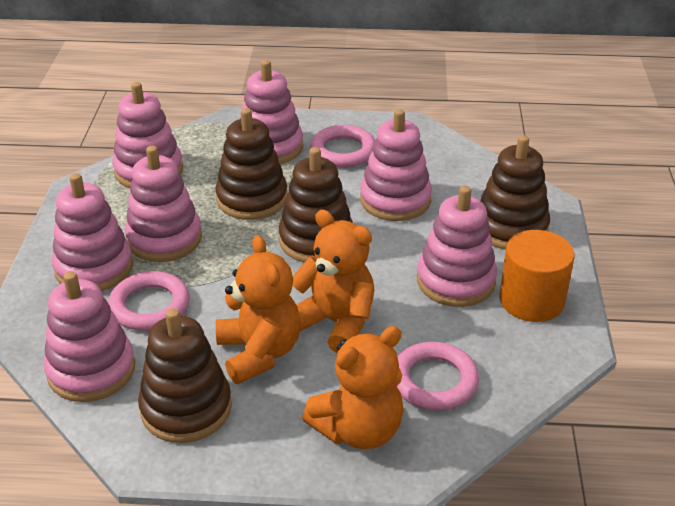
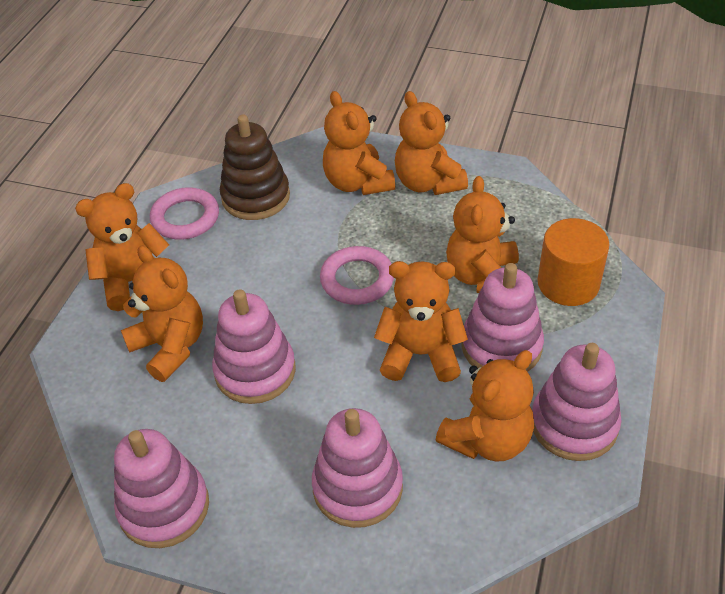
brown stacking toy: 4 -> 1
orange teddy bear: 3 -> 7
pink ring: 3 -> 2
pink stacking toy: 7 -> 5

